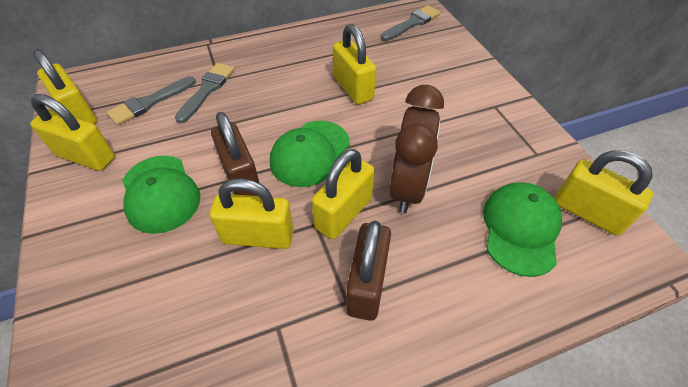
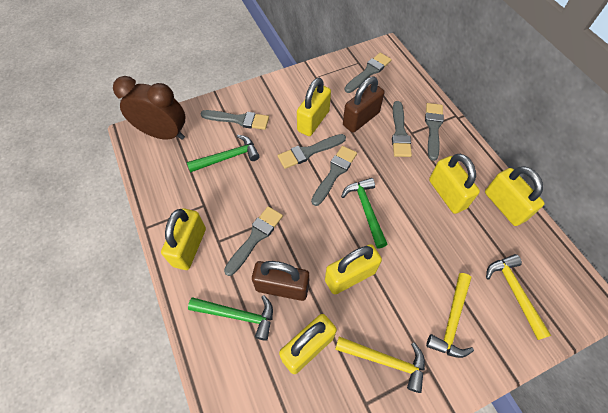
green cap: 3 -> 0
green hammer: 0 -> 3
grey brush: 3 -> 7
yellow hammer: 0 -> 3

